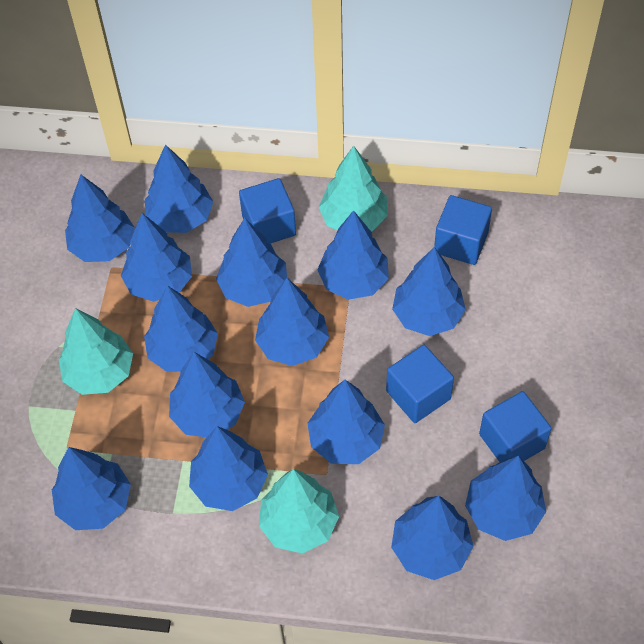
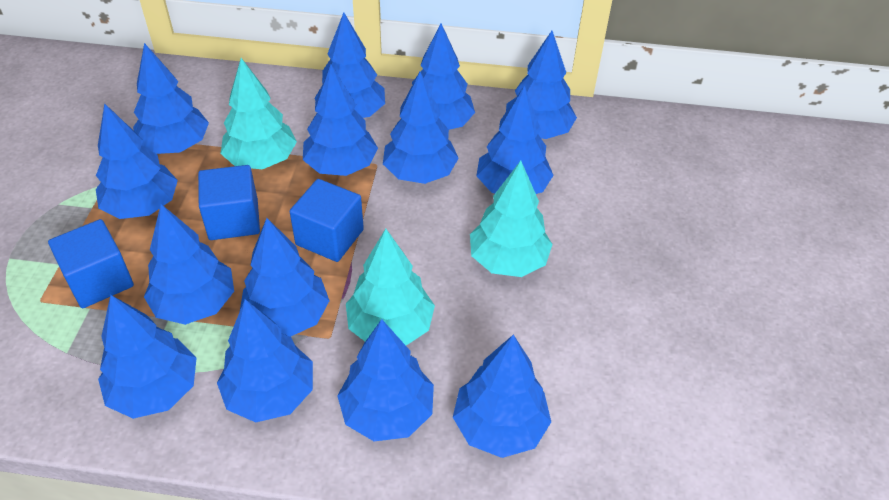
blue cube: 4 -> 3

